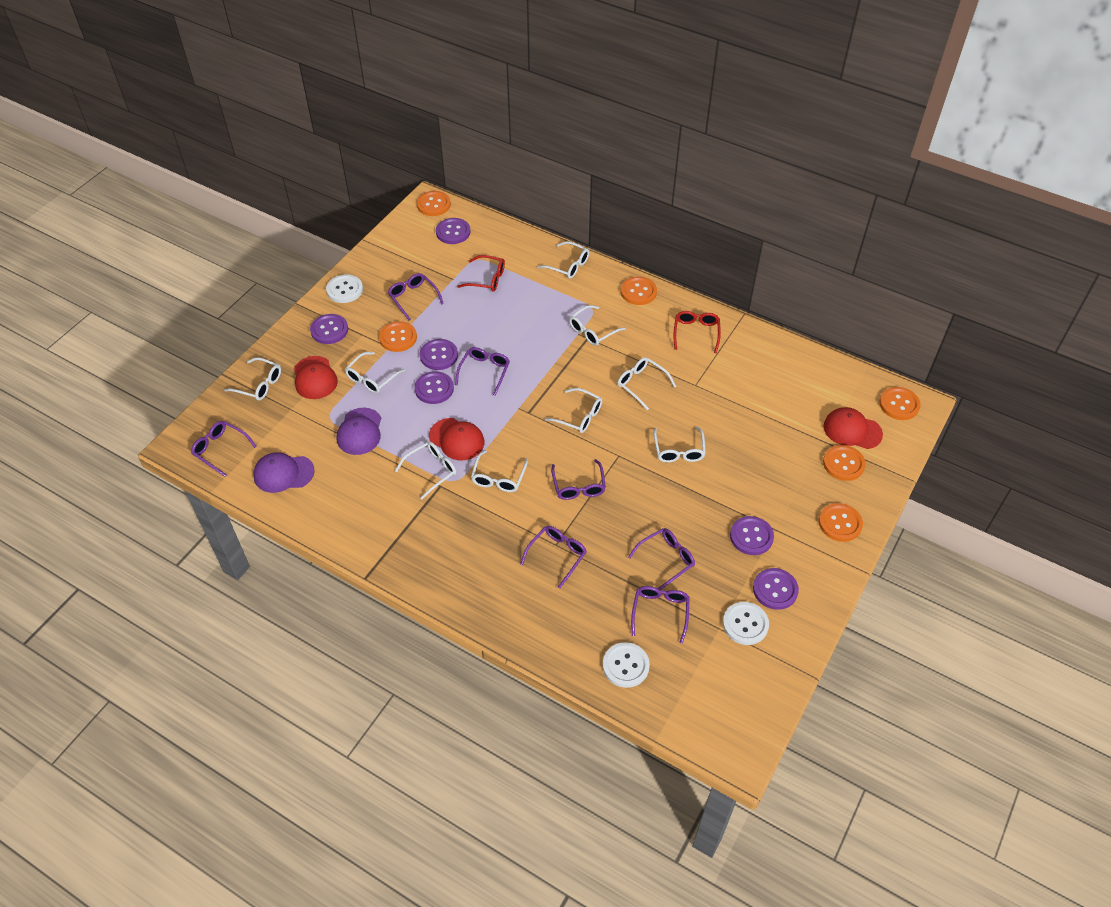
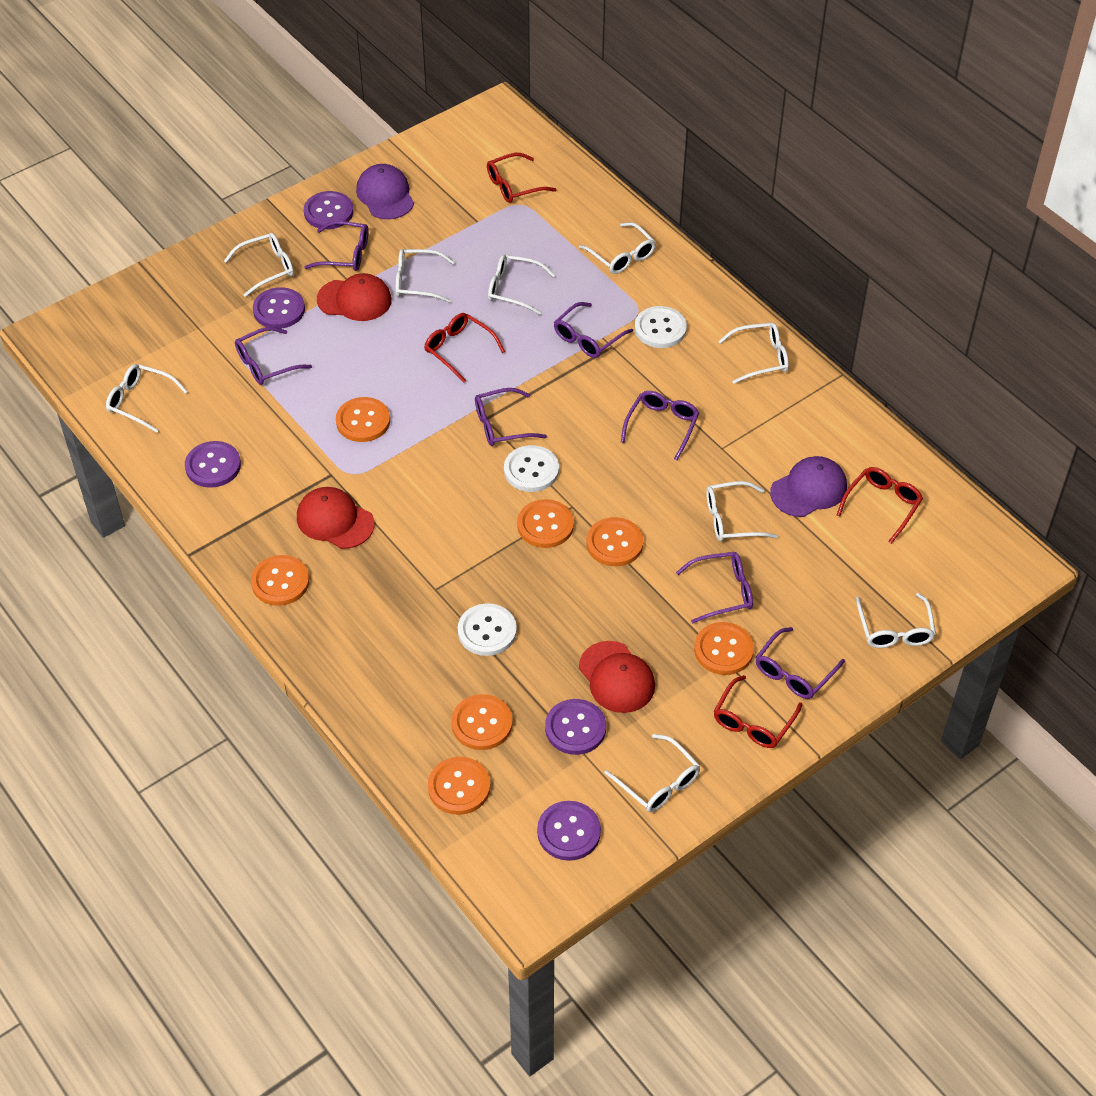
orange button: 6 -> 7
purple button: 6 -> 5
red glasses: 2 -> 4

